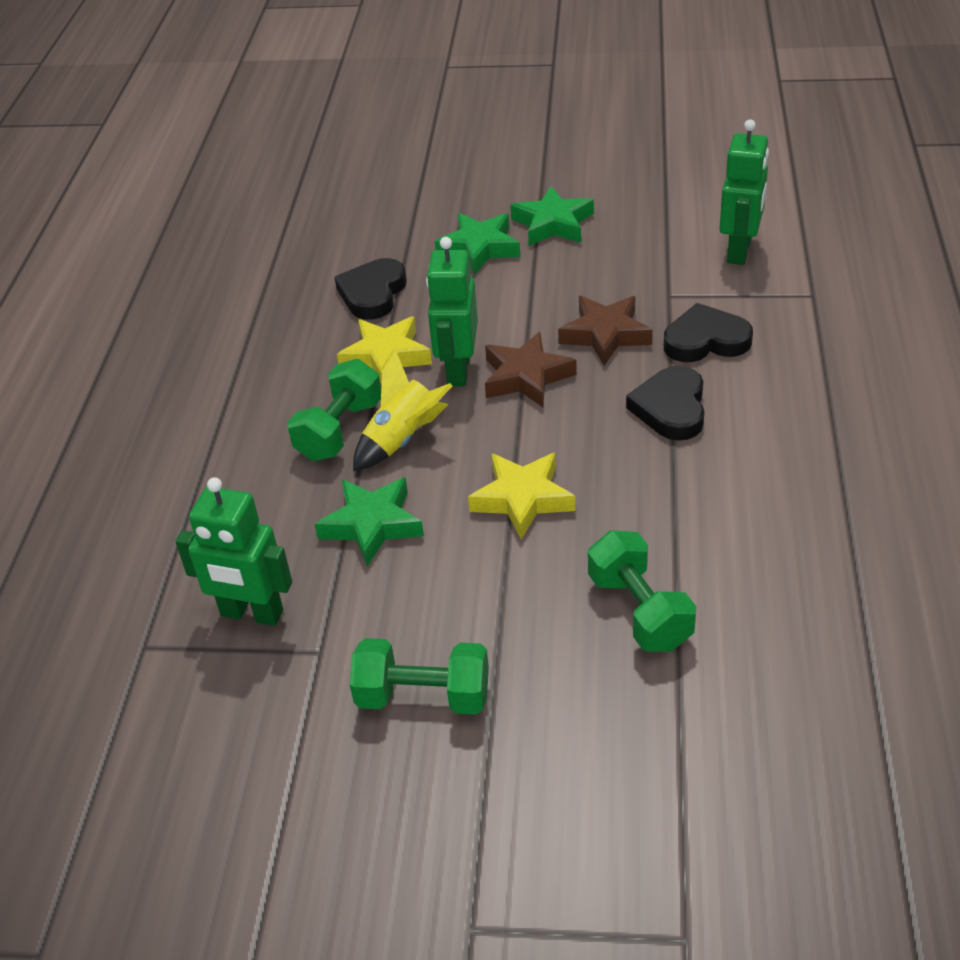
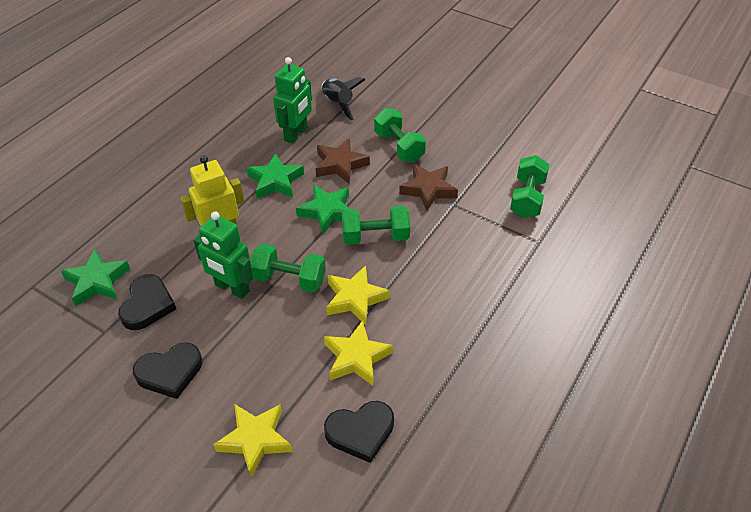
black rocket: 0 -> 1
green dumbbell: 3 -> 4
green robot: 3 -> 2
yellow robot: 0 -> 1
yellow rocket: 1 -> 0
yellow star: 2 -> 3

